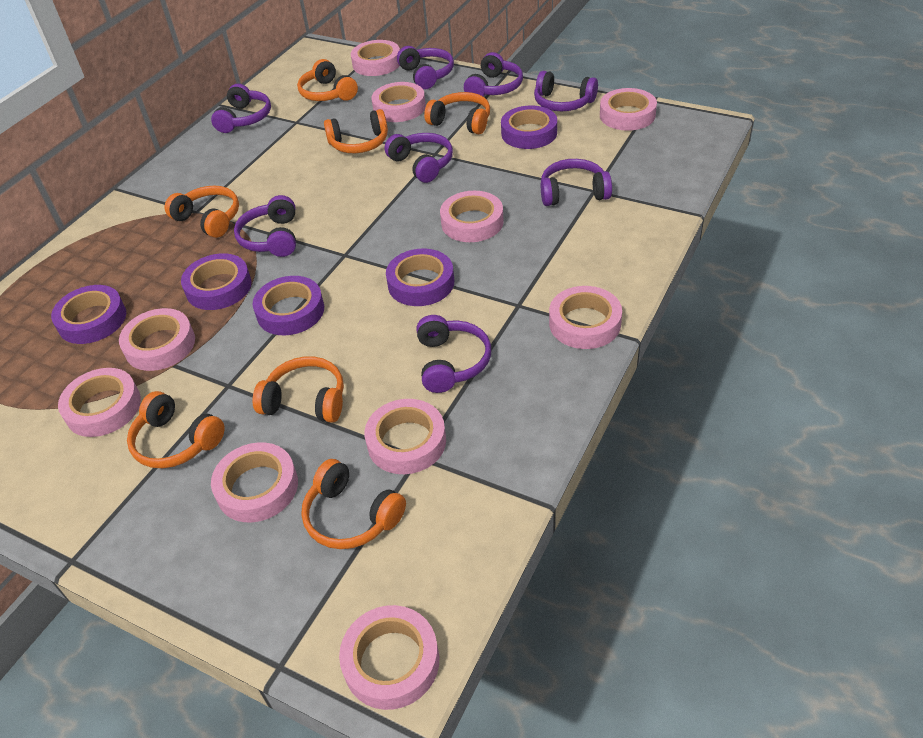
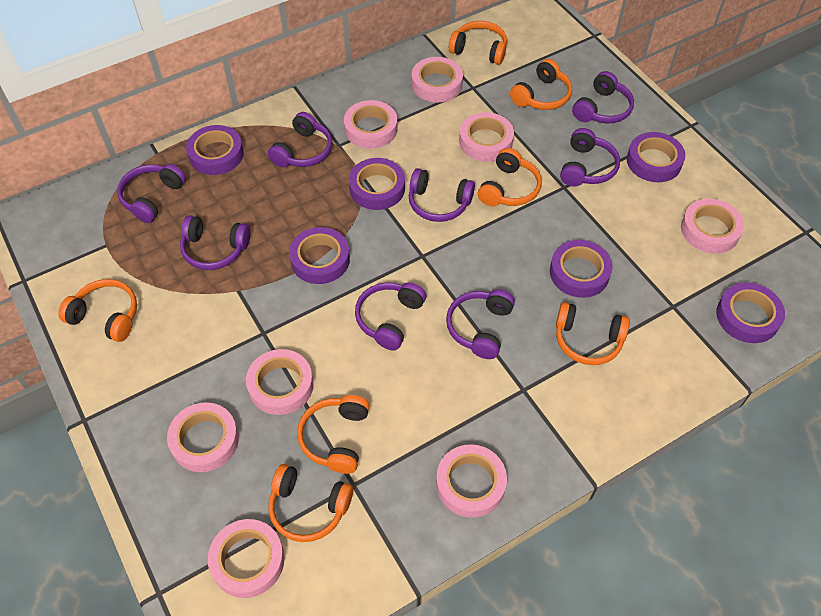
pink tape: 10 -> 8
purple tape: 5 -> 6

